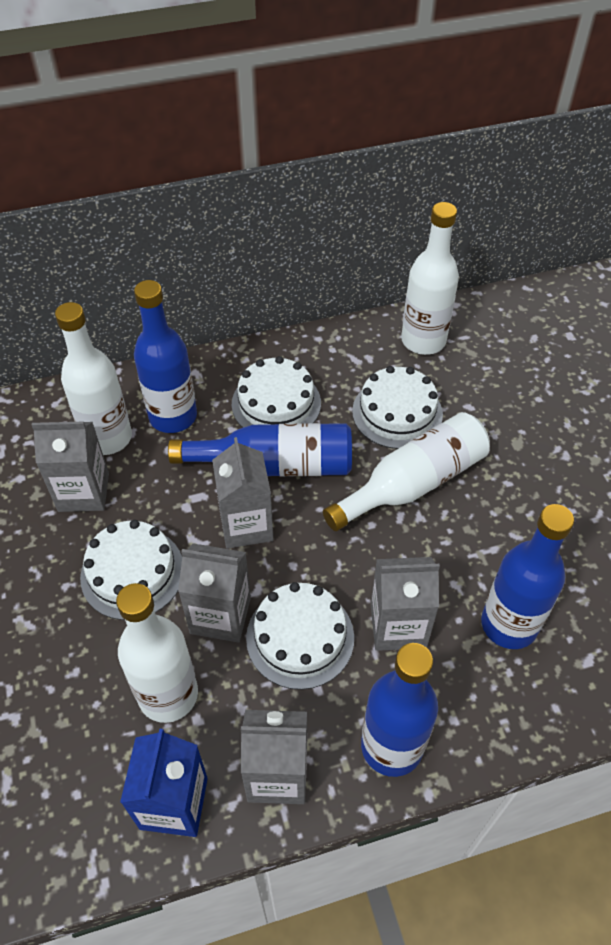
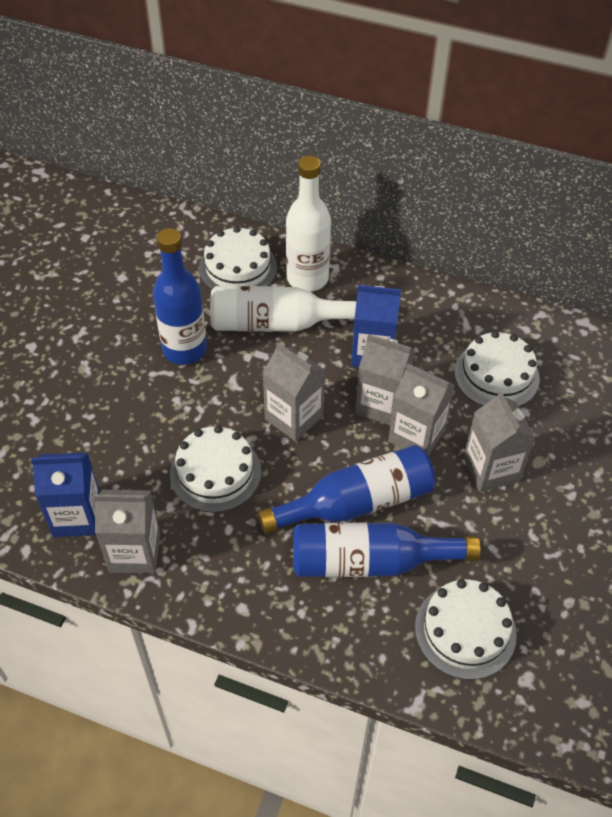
blue bottle: 4 -> 3
blue carton: 1 -> 2
white bottle: 4 -> 2

